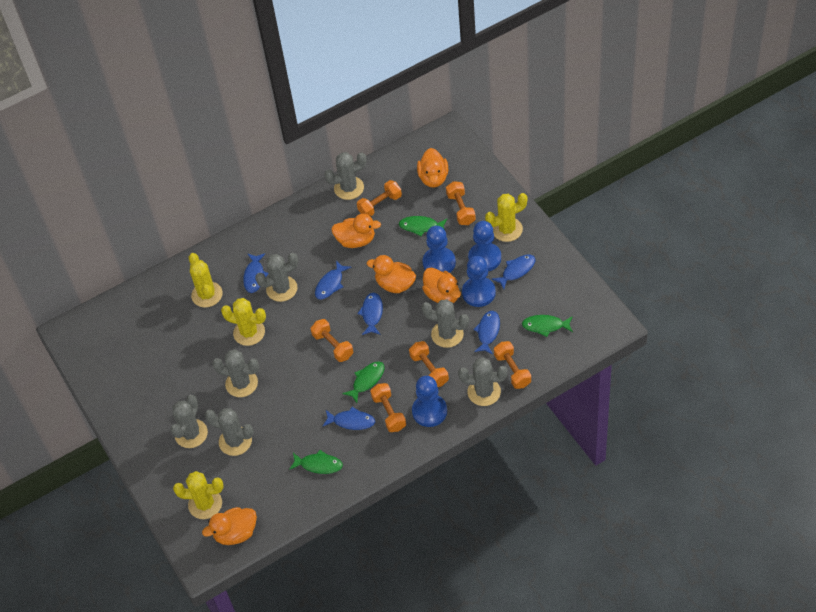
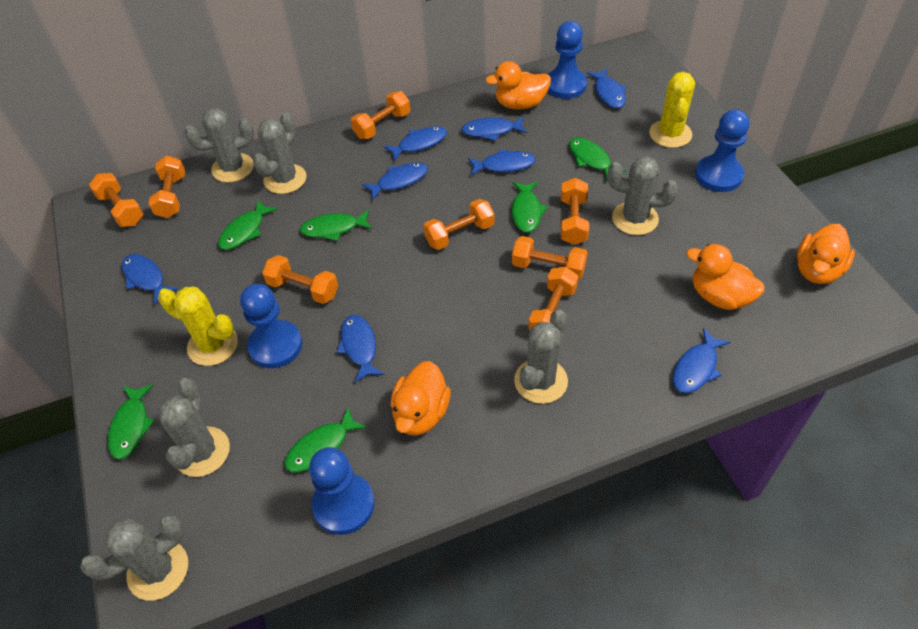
blue fish: 6 -> 8
green fish: 4 -> 6
grey cactus: 7 -> 6
orange duck: 5 -> 4
orange dumbbell: 6 -> 8
yellow cactus: 4 -> 2

